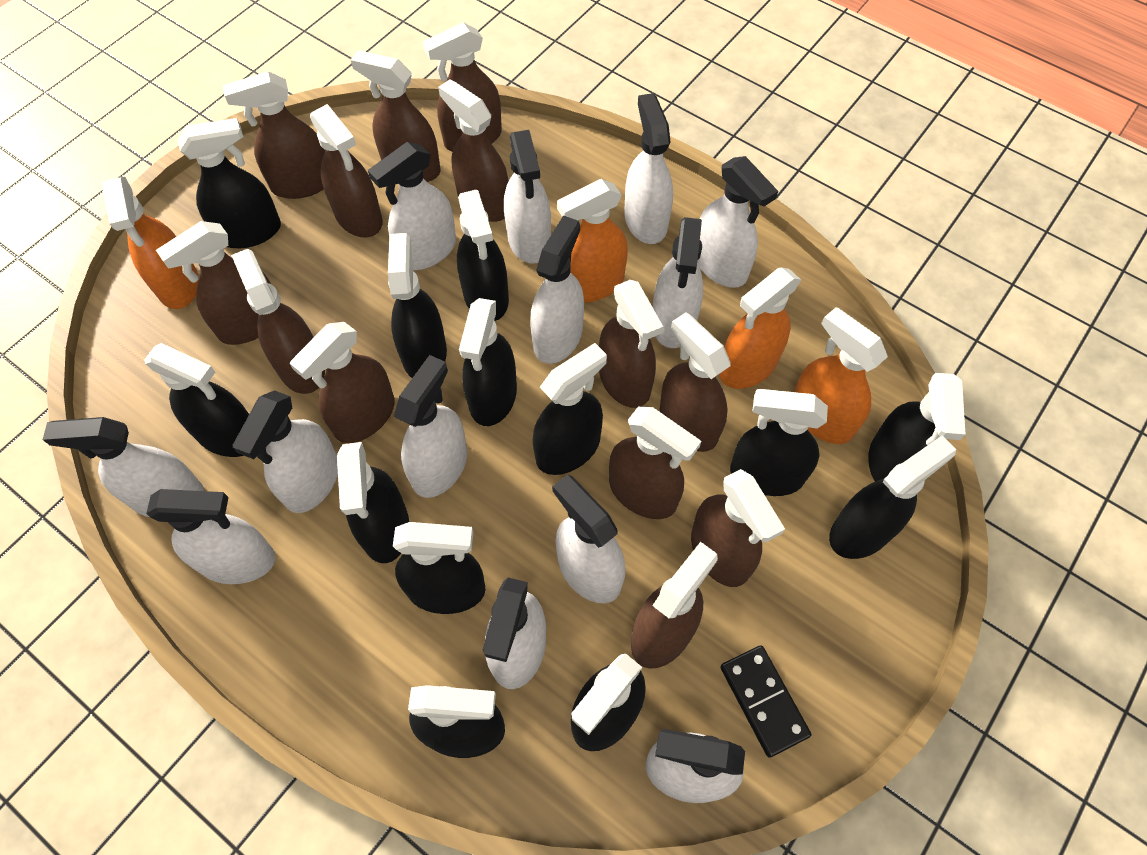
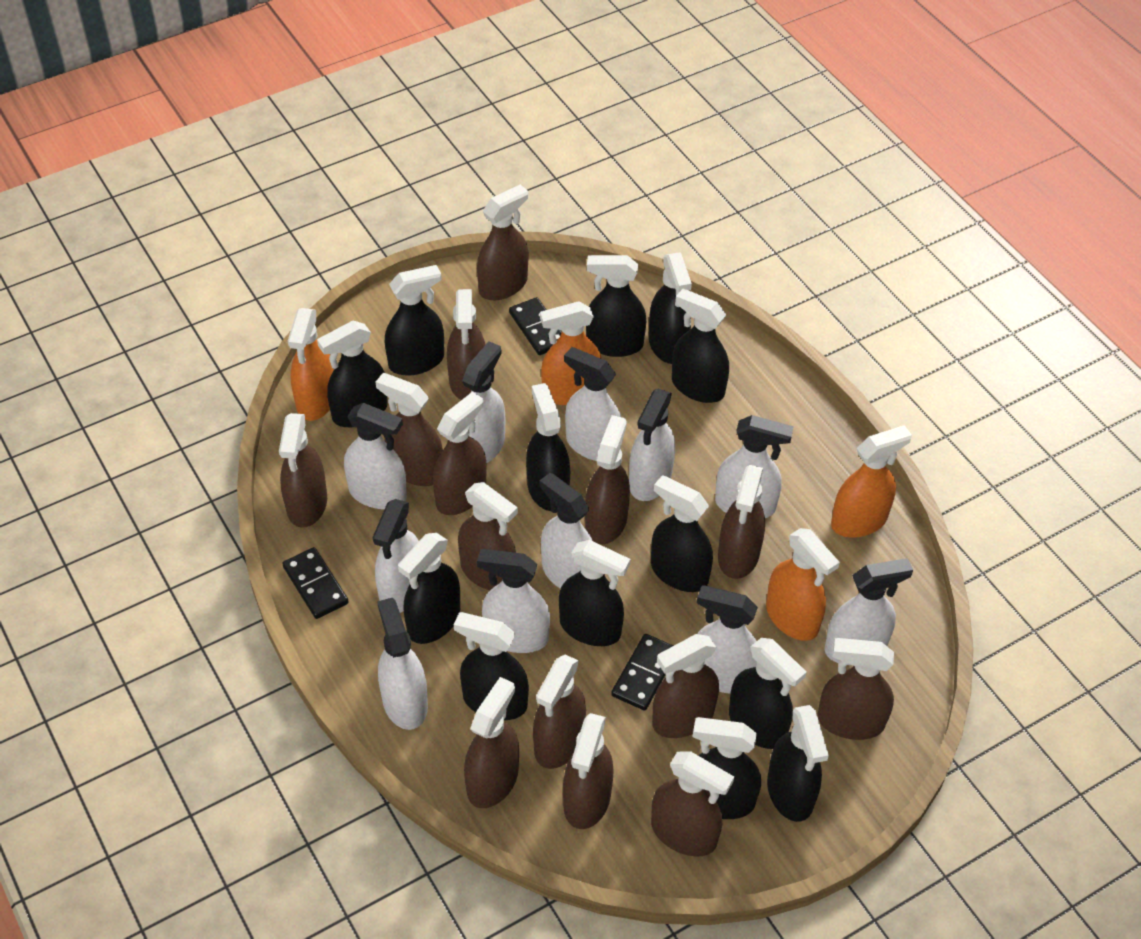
black domino: 1 -> 3
brown spray bottle: 13 -> 14
white spray bottle: 13 -> 11

